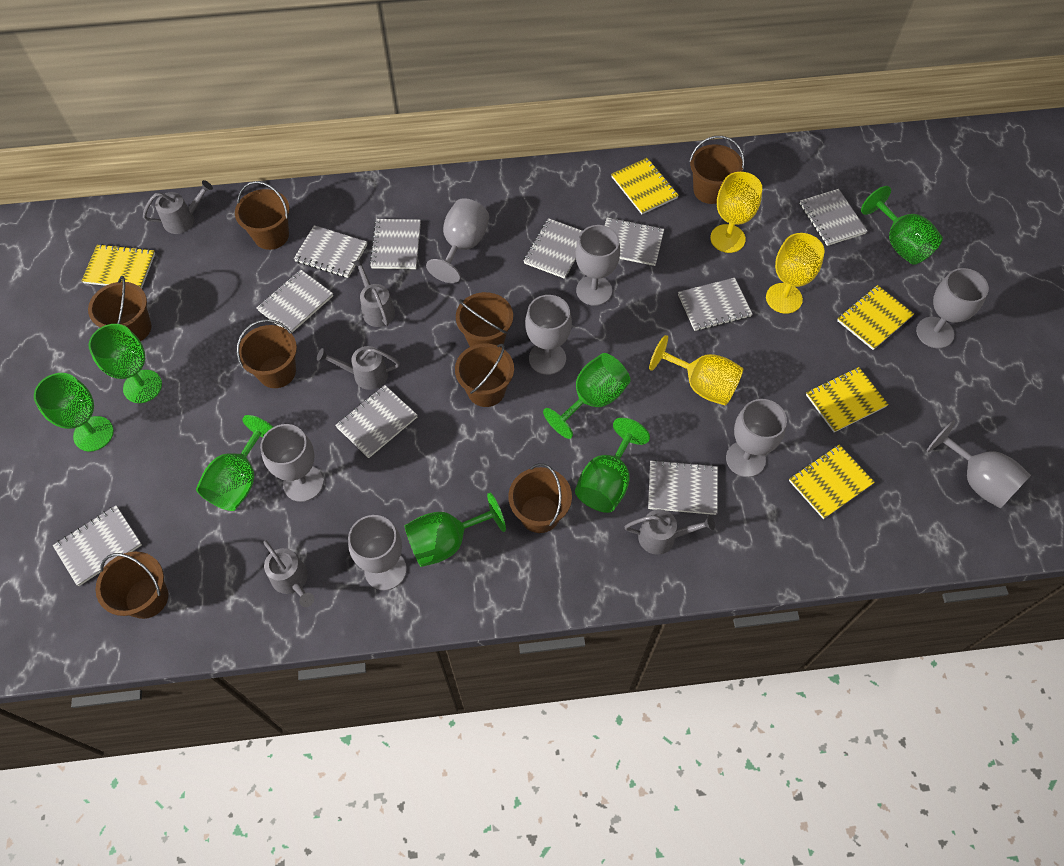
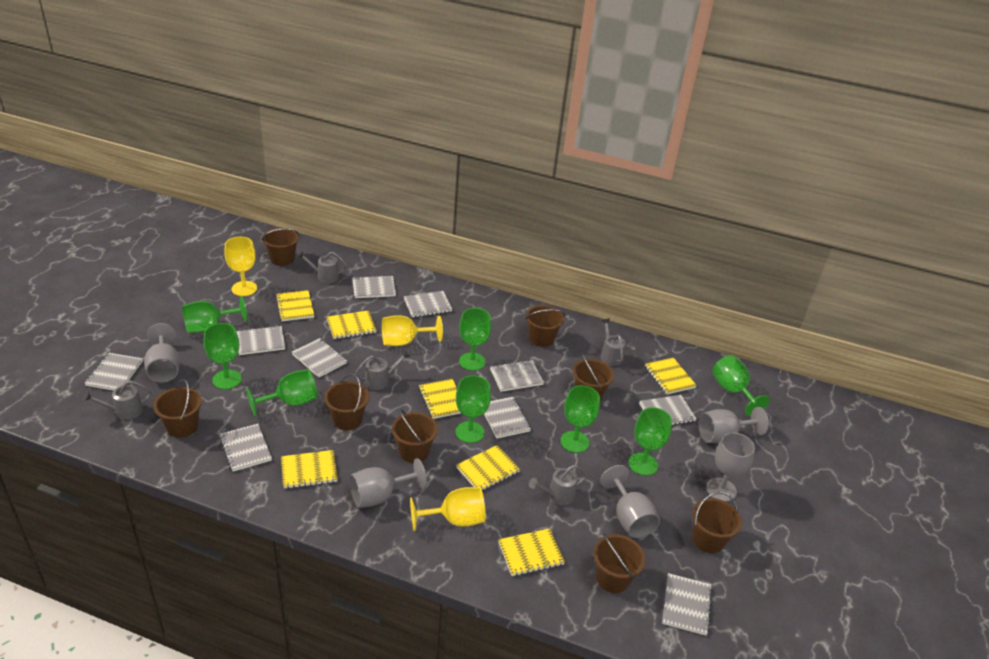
green goblet: 7 -> 8
grey goblet: 8 -> 5
yellow notebook: 5 -> 7

